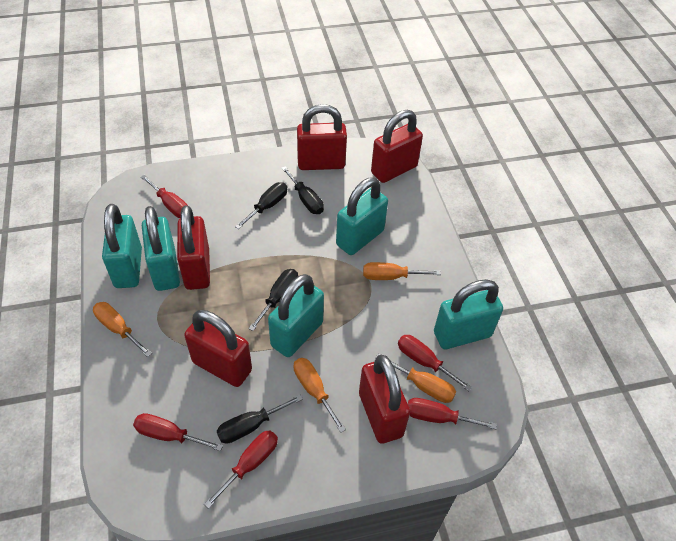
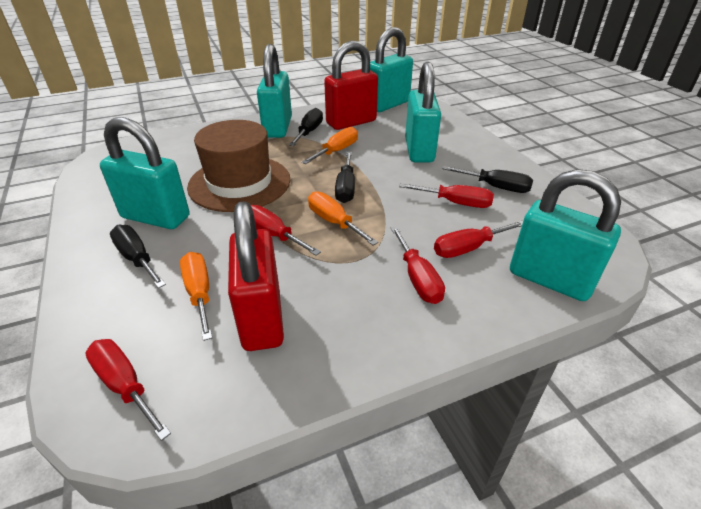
brown hat: 0 -> 1
orange screwdriver: 4 -> 3
red padlock: 5 -> 2

